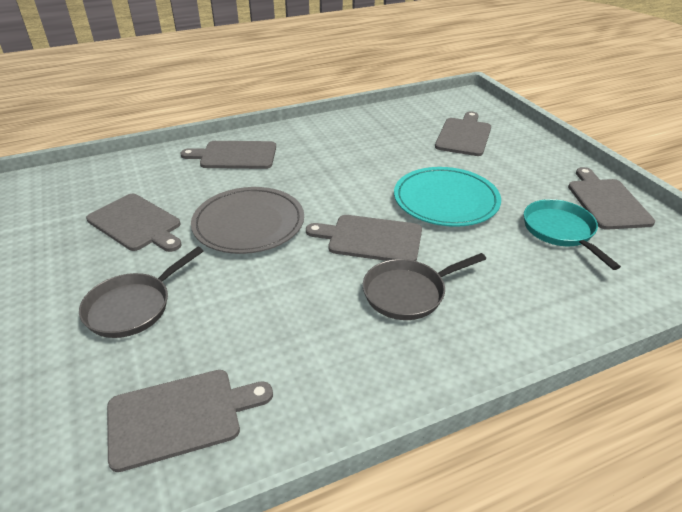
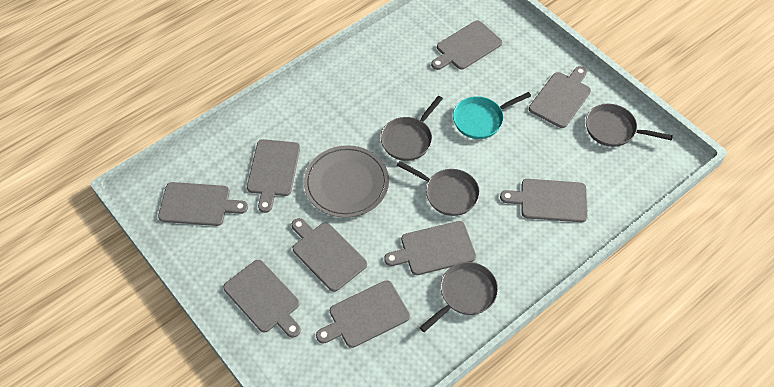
grey cutting board: 6 -> 9
grey pan: 2 -> 4
turquoise plate: 1 -> 0

